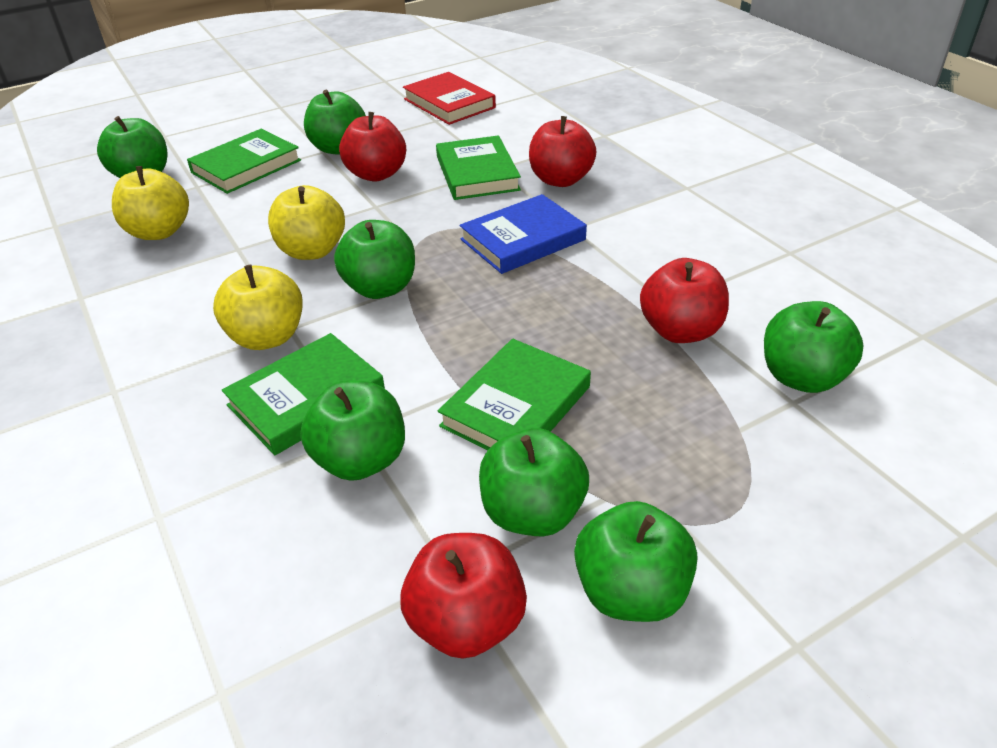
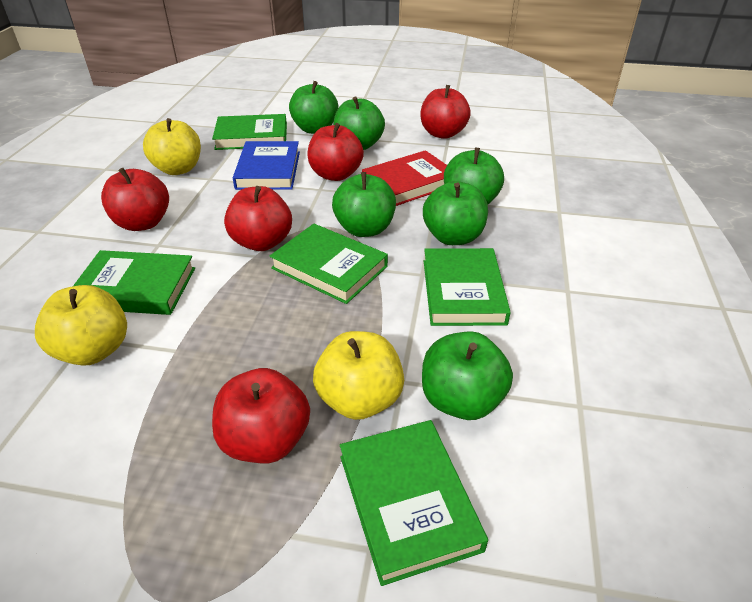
green apple: 7 -> 6
green book: 4 -> 5
red apple: 4 -> 5

